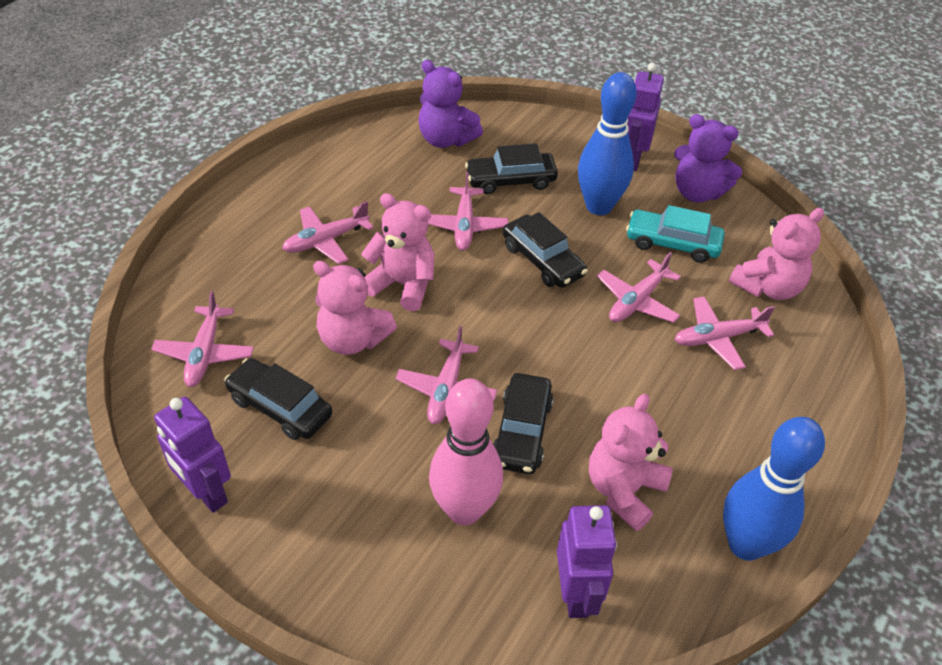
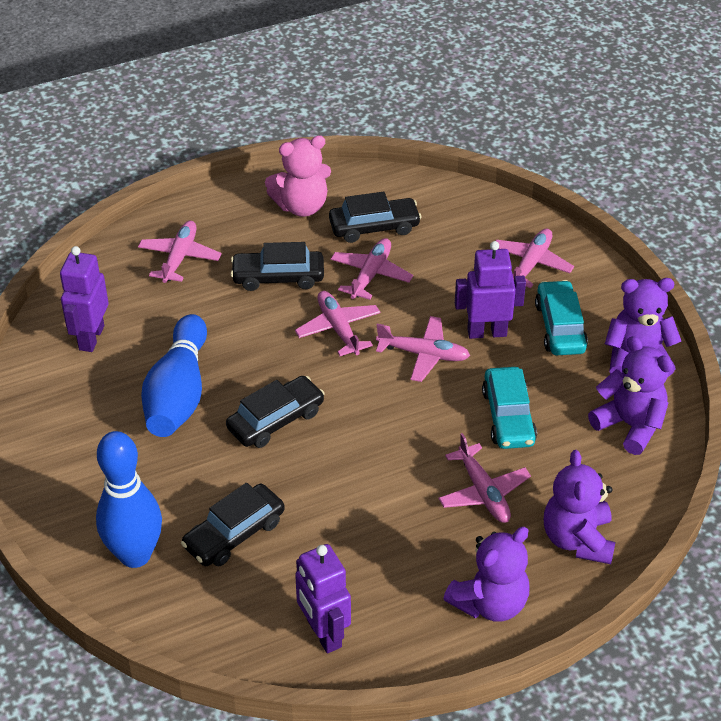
pink bowling pin: 1 -> 0
pink teddy bear: 4 -> 1
purple teddy bear: 2 -> 4
turquoise car: 1 -> 2

